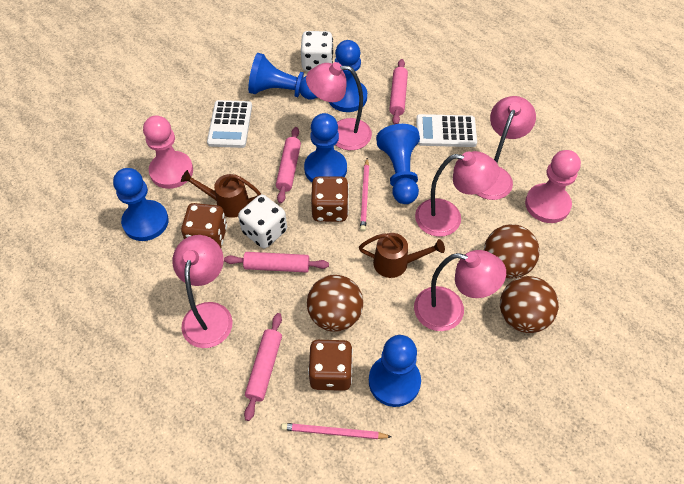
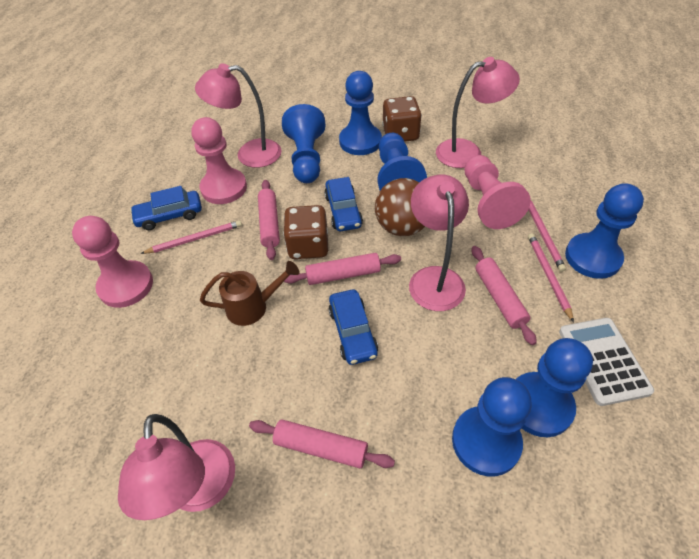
blue car: 0 -> 3
brown ball: 3 -> 1
brown dice: 3 -> 2
brown watering can: 2 -> 1
pink lamp: 5 -> 4
pink pawn: 2 -> 3
pink pencil: 2 -> 3
white calculator: 2 -> 1
white dice: 2 -> 0

